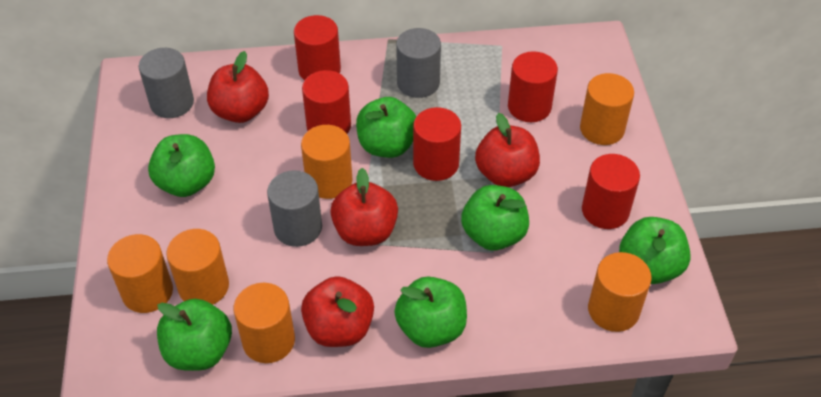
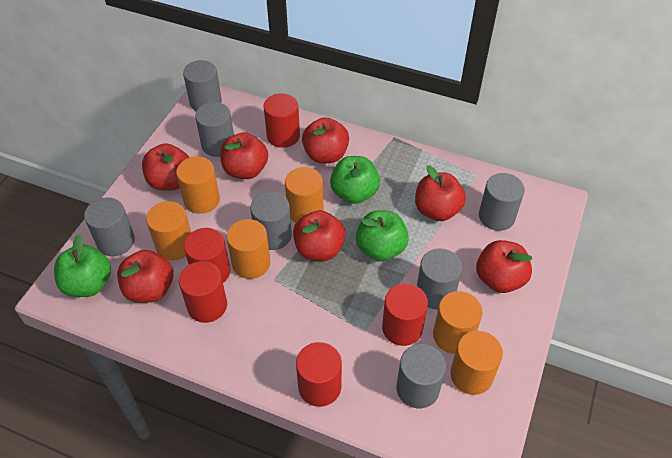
green apple: 6 -> 3
grey cylinder: 3 -> 7
red apple: 4 -> 7

